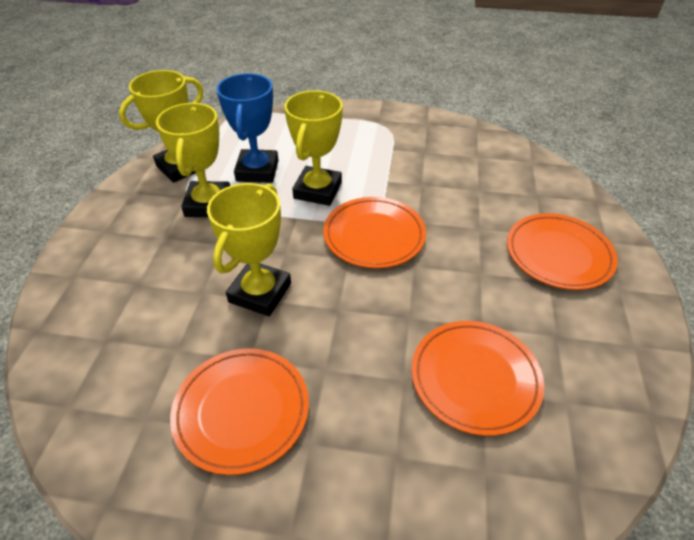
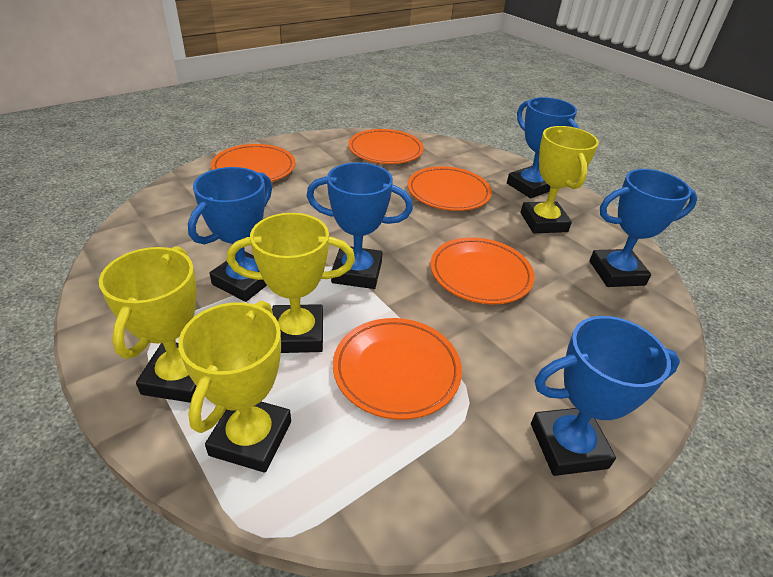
blue trophy: 1 -> 5
orange plate: 4 -> 5

